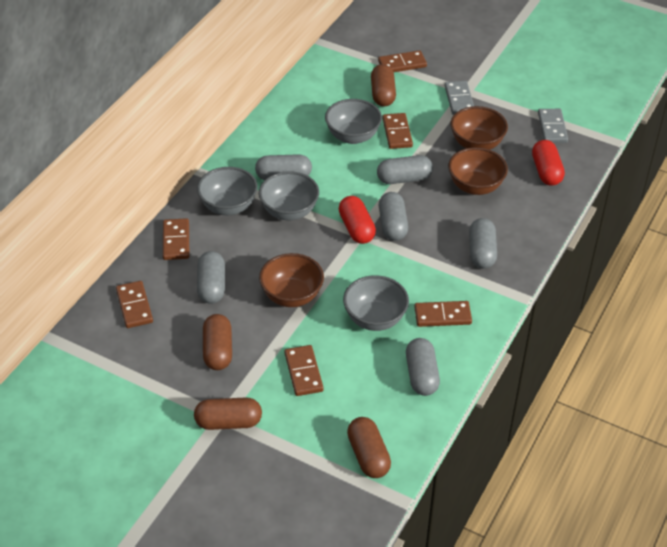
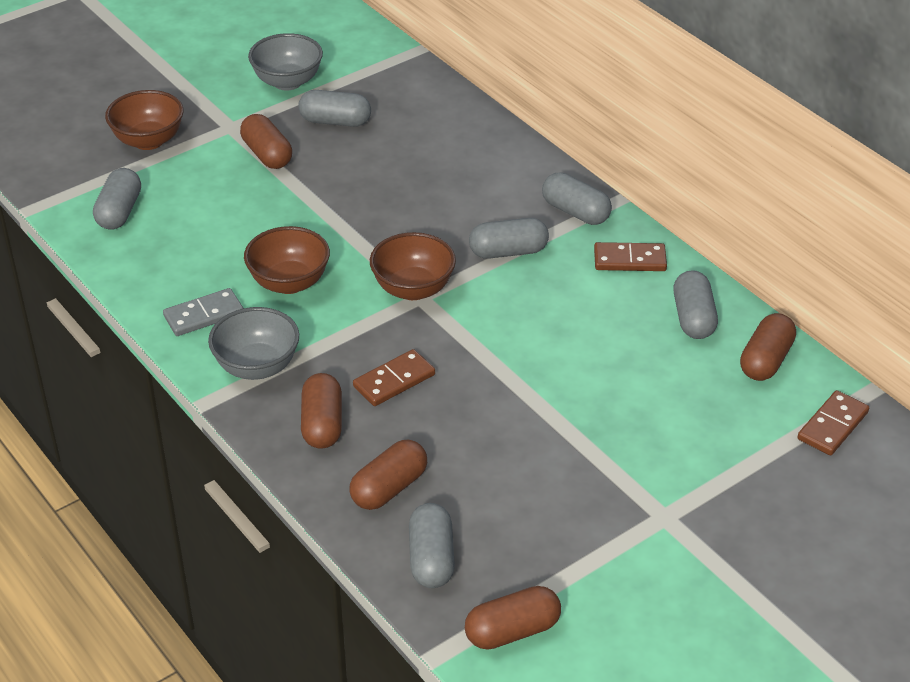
brown capsule: 4 -> 5
brown domino: 6 -> 3
grey bowl: 4 -> 2
grey domino: 2 -> 1
red capsule: 2 -> 0

